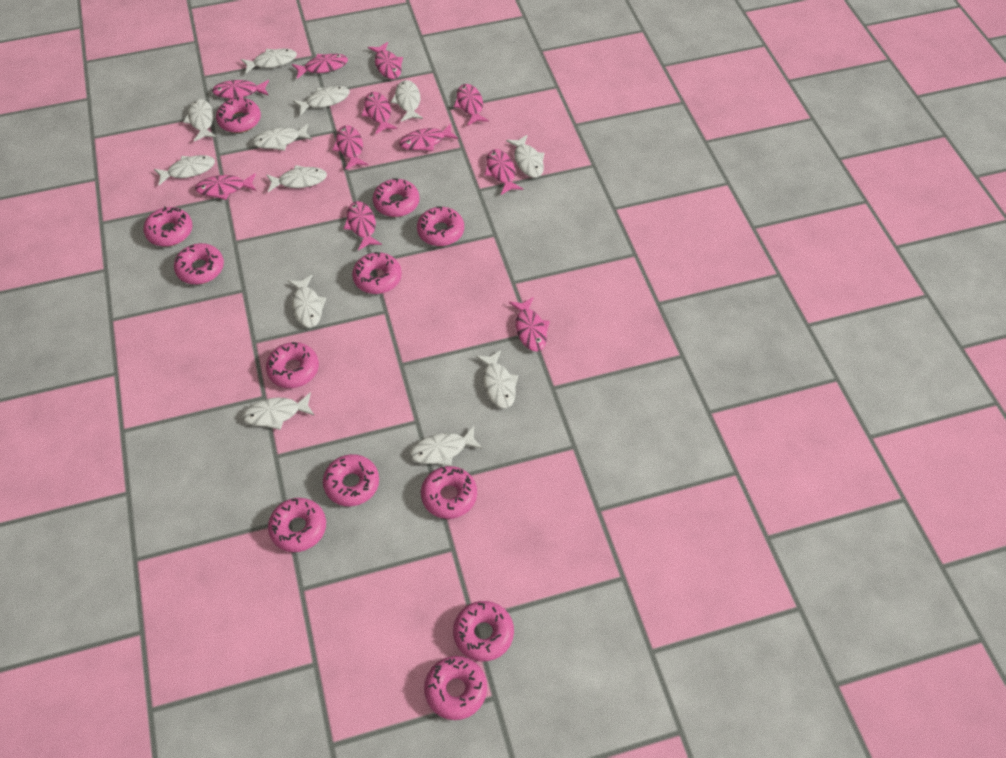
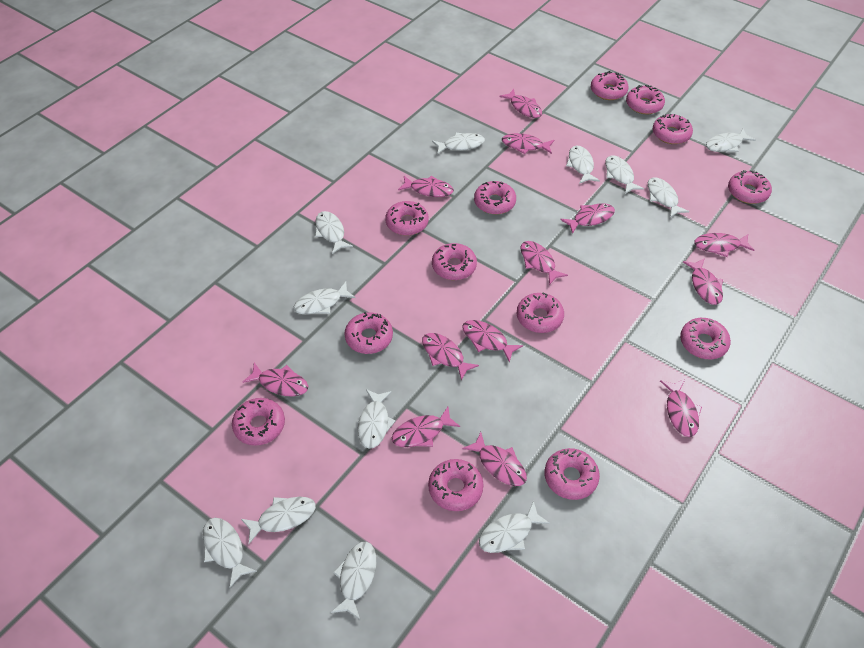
pink donut: 12 -> 13
pink fish: 11 -> 13

